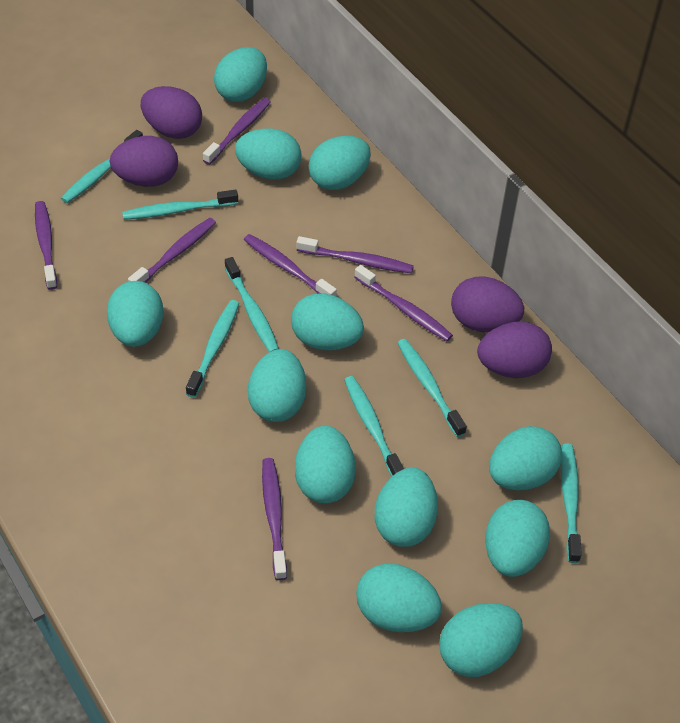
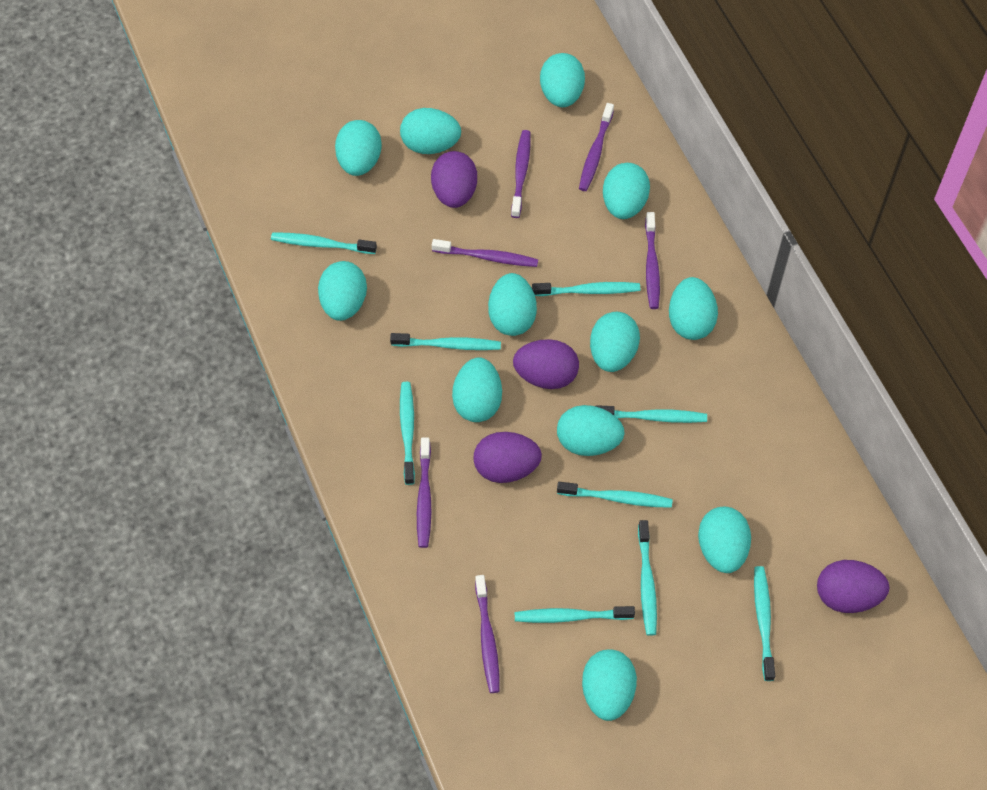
purple toothbrush: 7 -> 6
turquoise toothbrush: 7 -> 9

